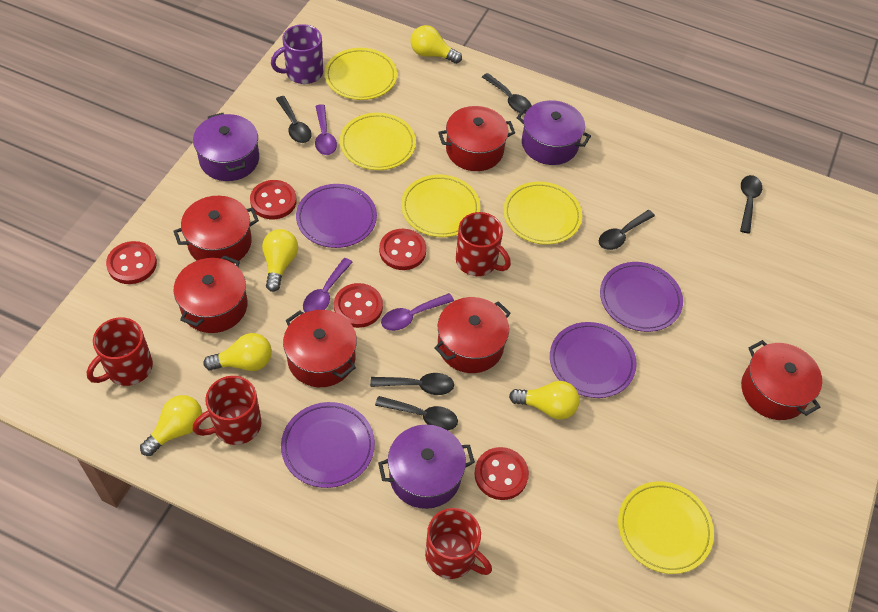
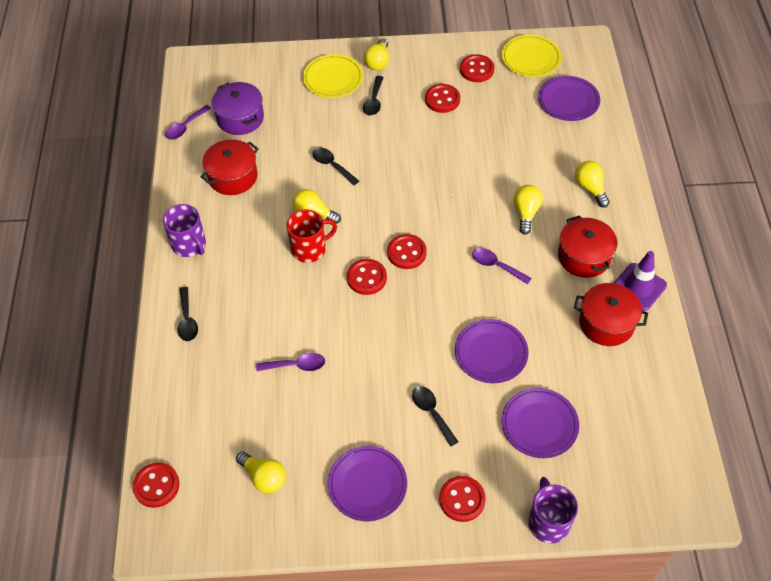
black spoon: 6 -> 4
purple mug: 1 -> 2
purple pot: 3 -> 1
purple traffic cone: 0 -> 1
red button: 5 -> 6
red mug: 4 -> 1
red pot: 6 -> 3
yellow plate: 5 -> 2

